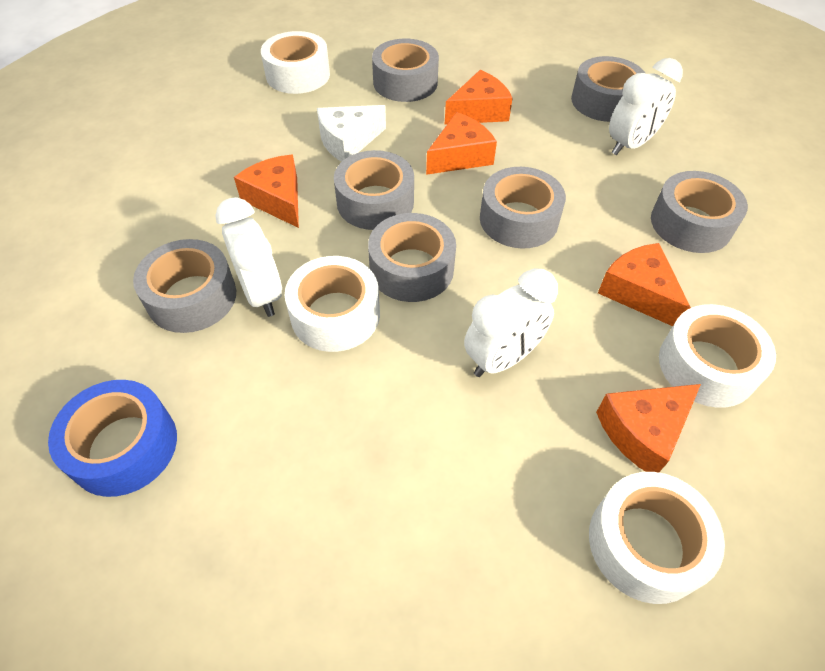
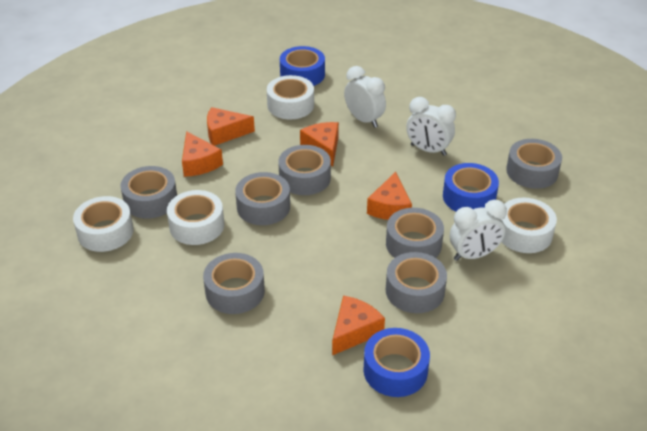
blue tape: 1 -> 3
white cheese: 1 -> 0

